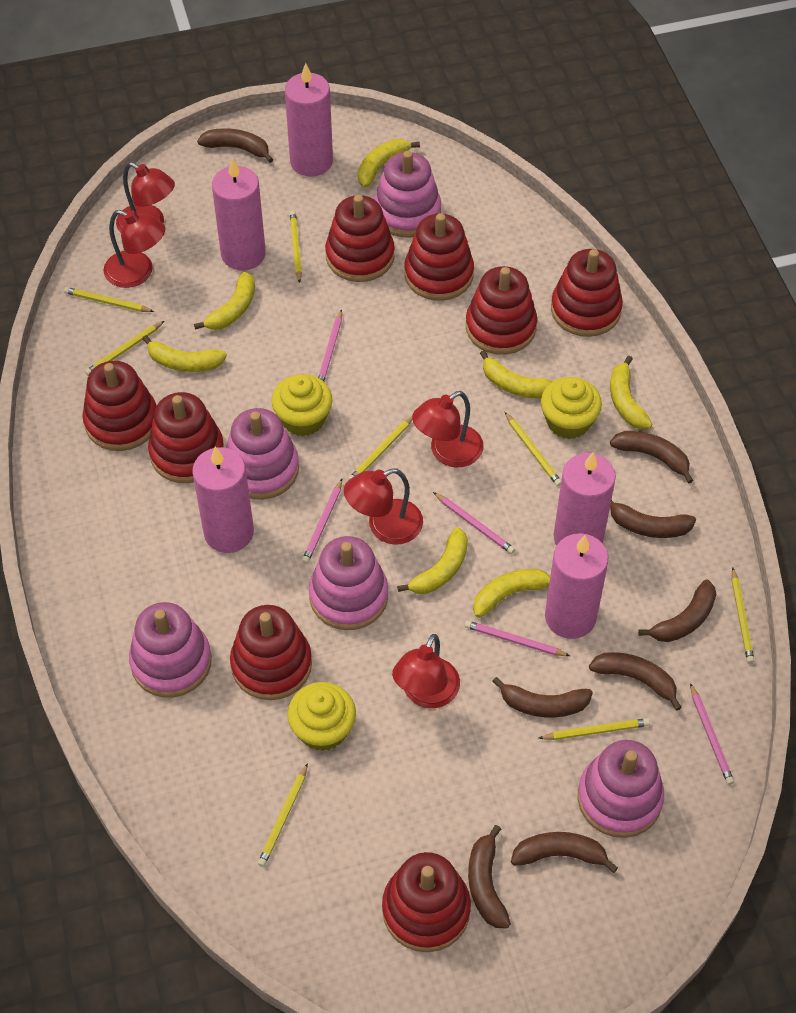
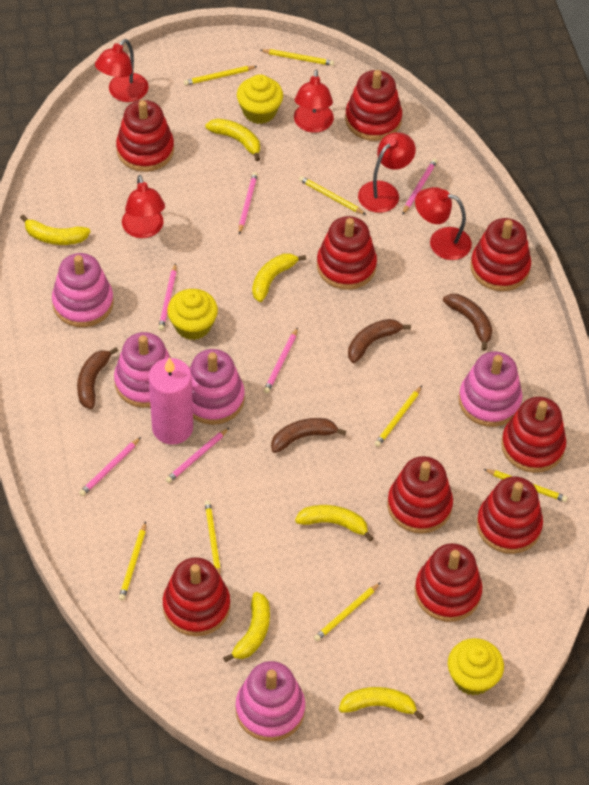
brown banana: 8 -> 4
pink candle: 5 -> 1
pink pencil: 5 -> 6
red stacking toy: 8 -> 9
yellow banana: 7 -> 6

